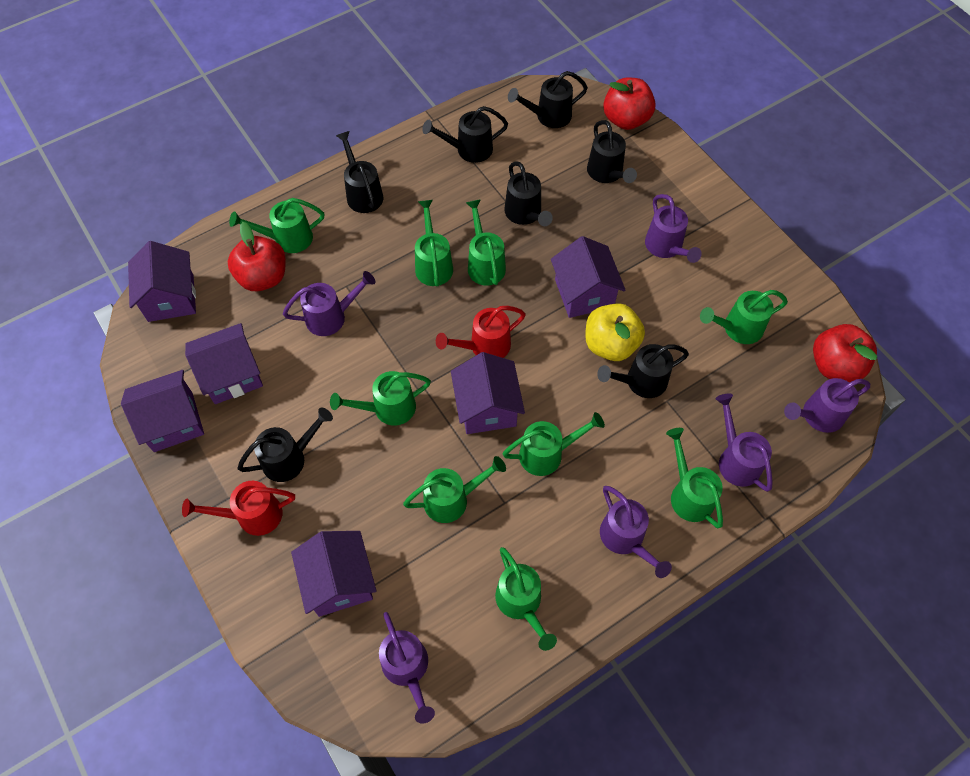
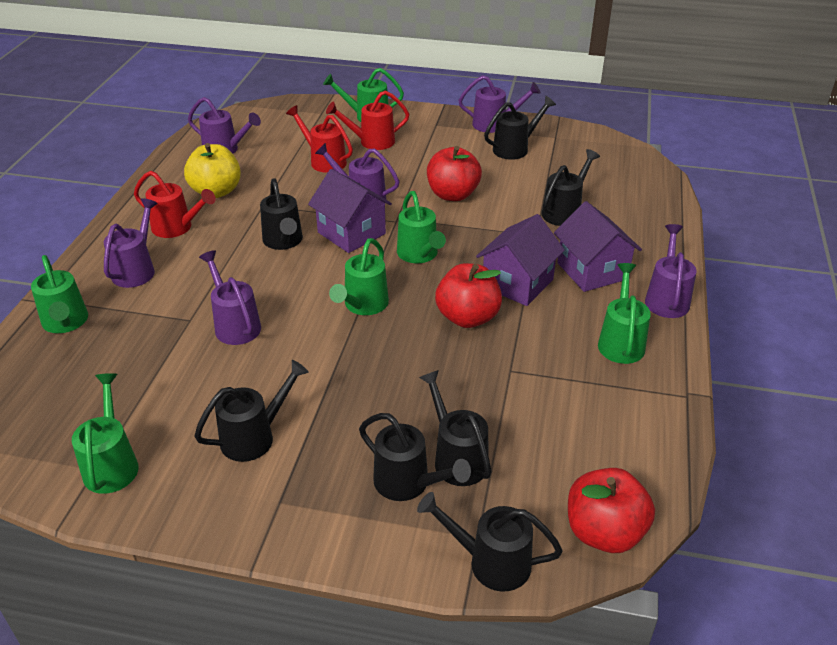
green watering can: 9 -> 6
purple house: 6 -> 3
red watering can: 2 -> 3

